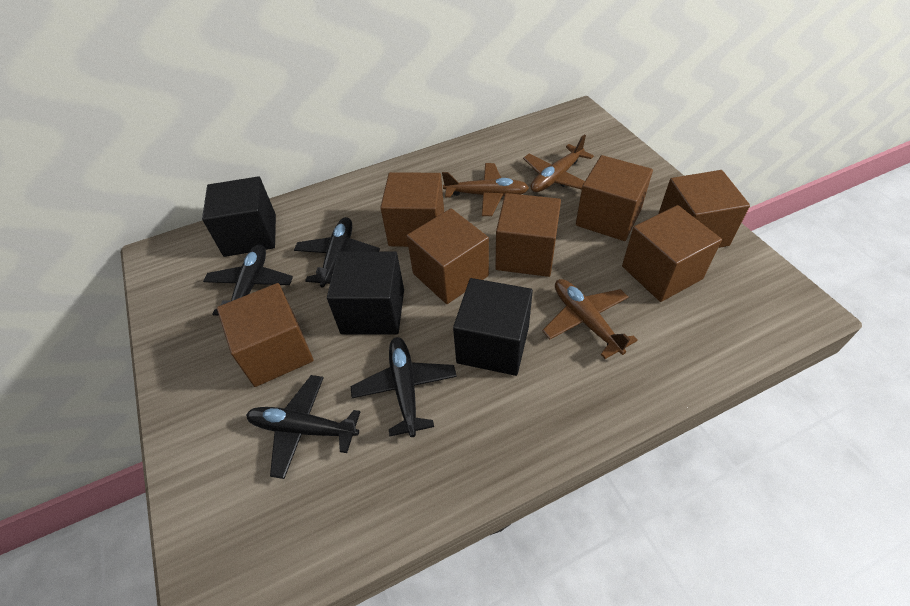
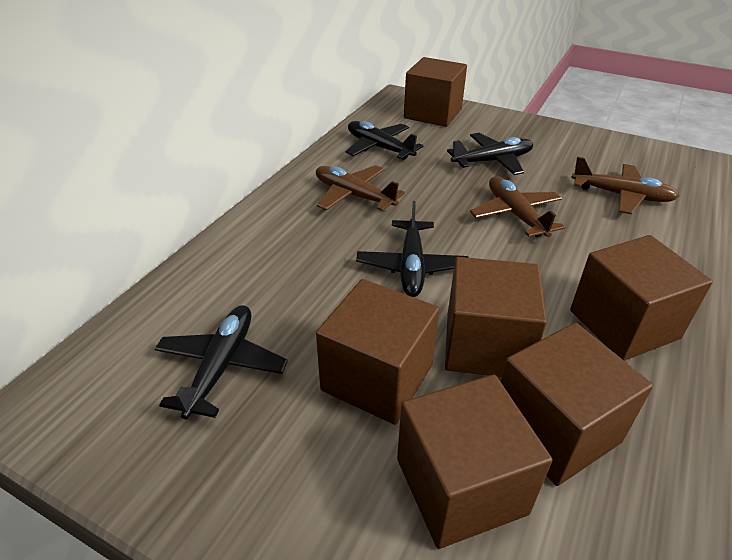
black cube: 3 -> 0
brown cube: 7 -> 6

